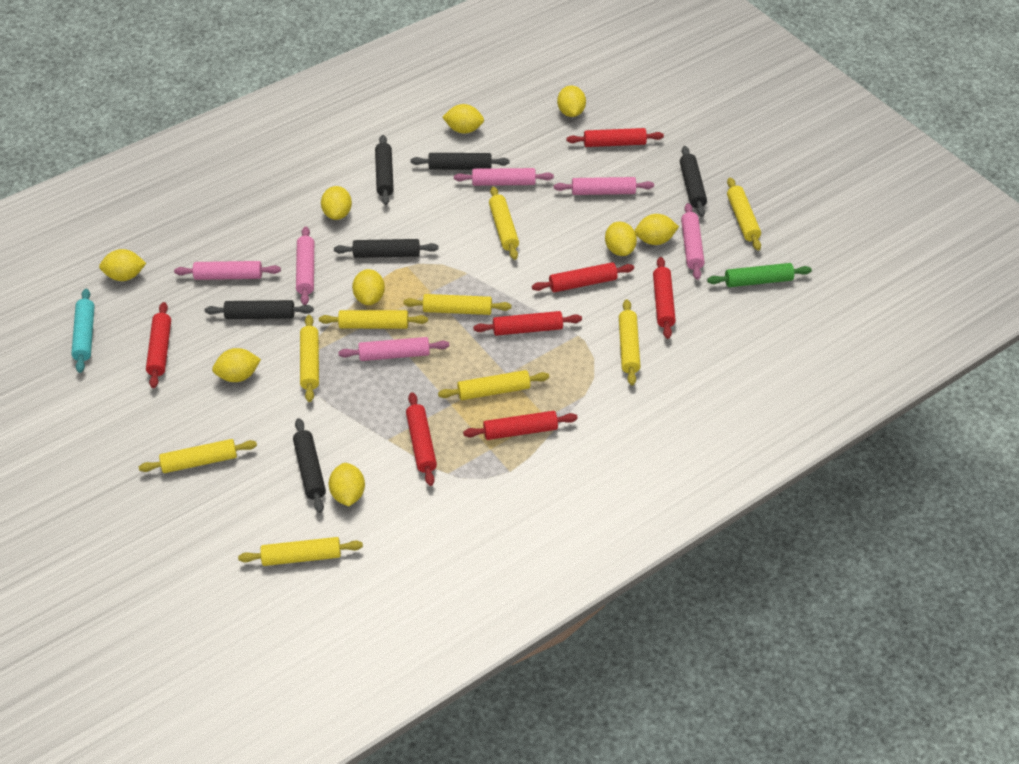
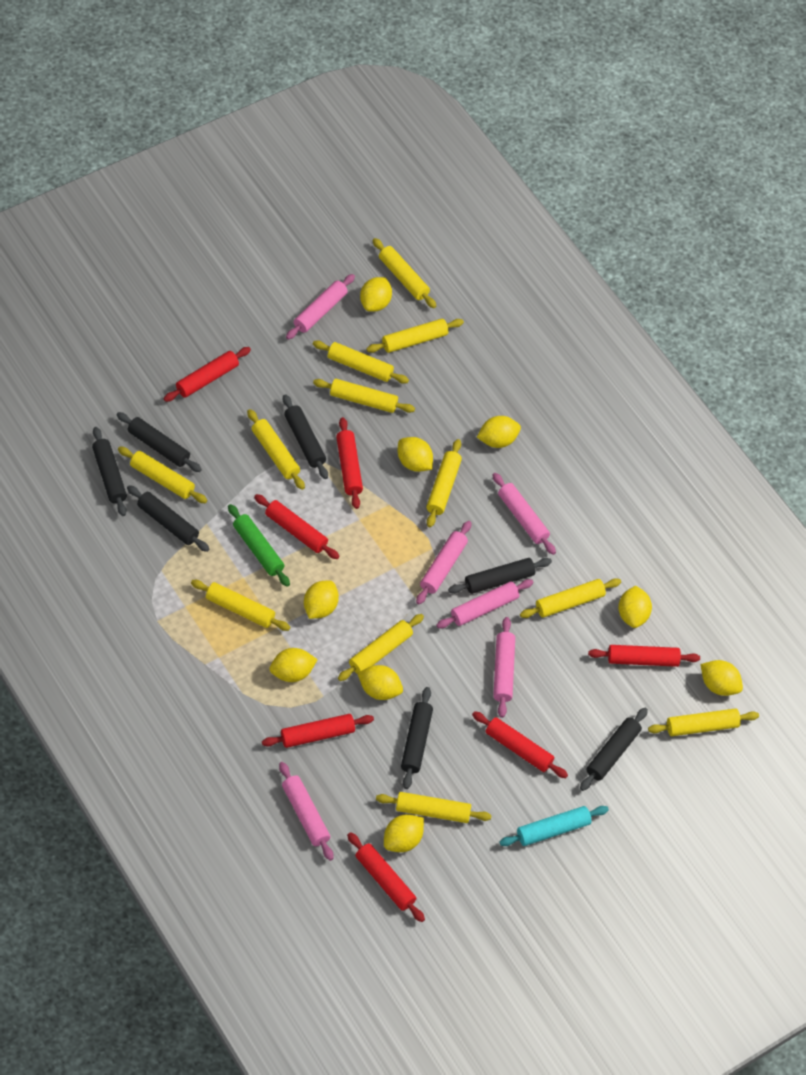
black rolling pin: 6 -> 7
yellow rolling pin: 9 -> 12

